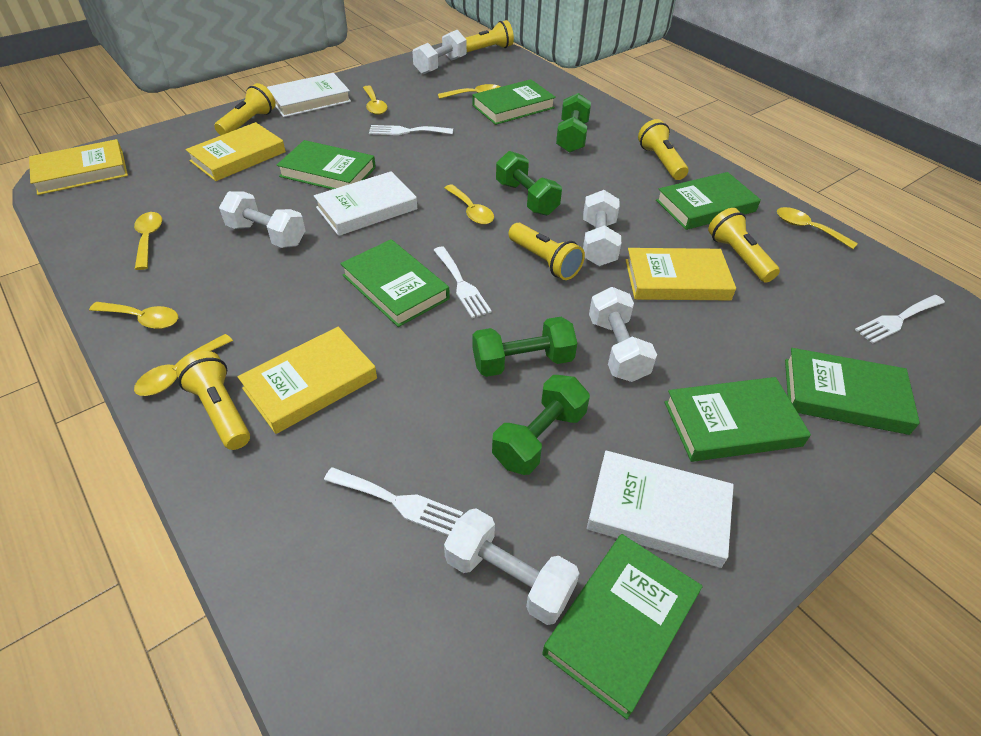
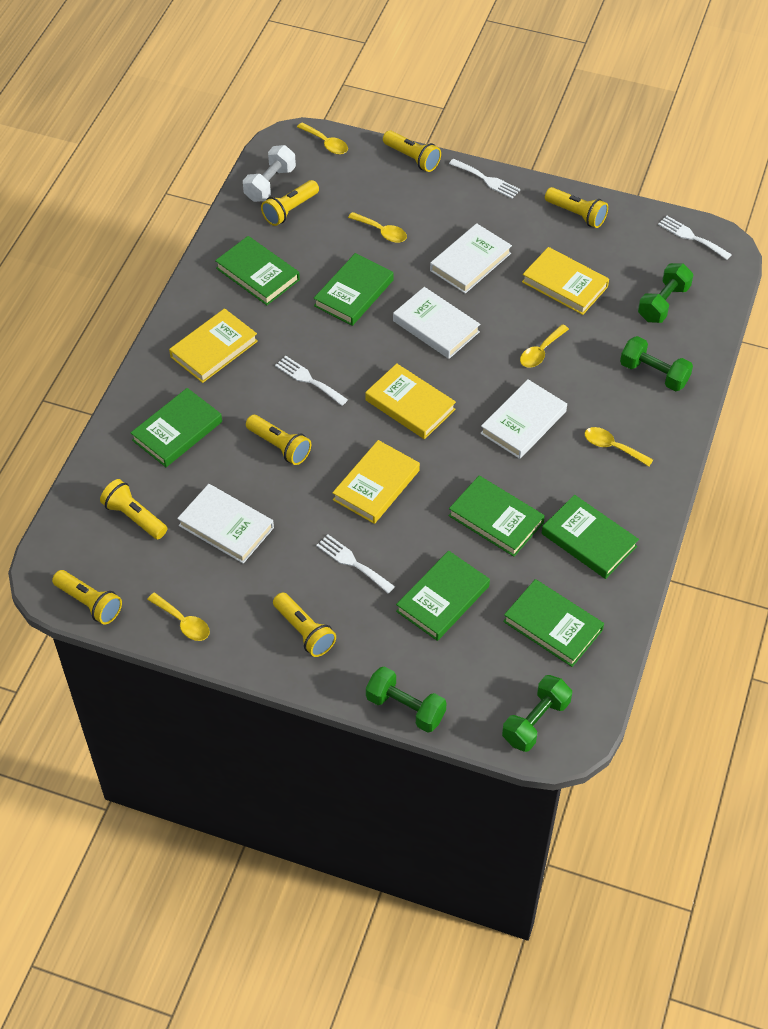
white book: 3 -> 4
white dumbbell: 5 -> 1
yellow flashlight: 6 -> 7
yellow spoon: 7 -> 5

